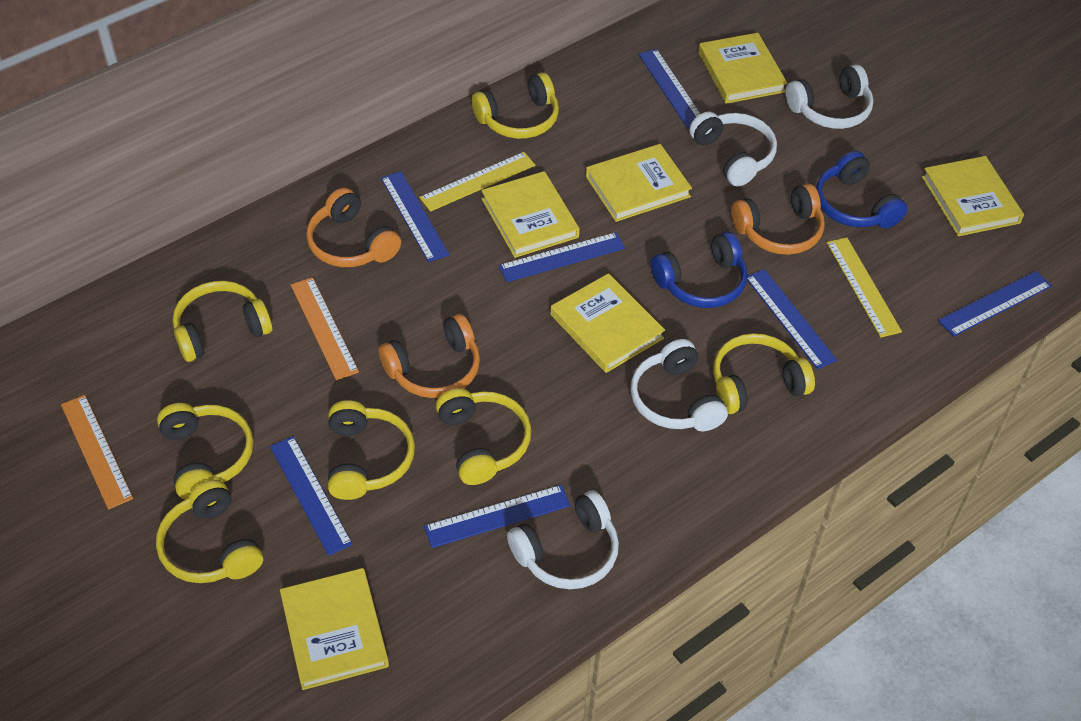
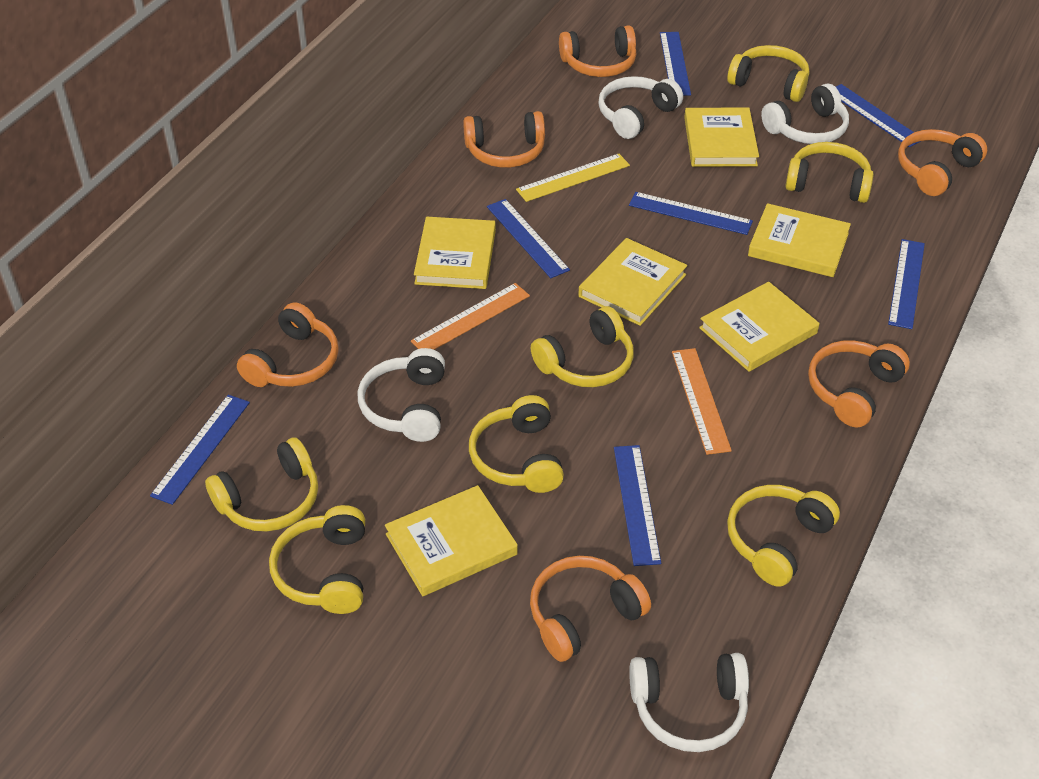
blue headphones: 2 -> 0
orange headphones: 3 -> 6
yellow ruler: 2 -> 1

